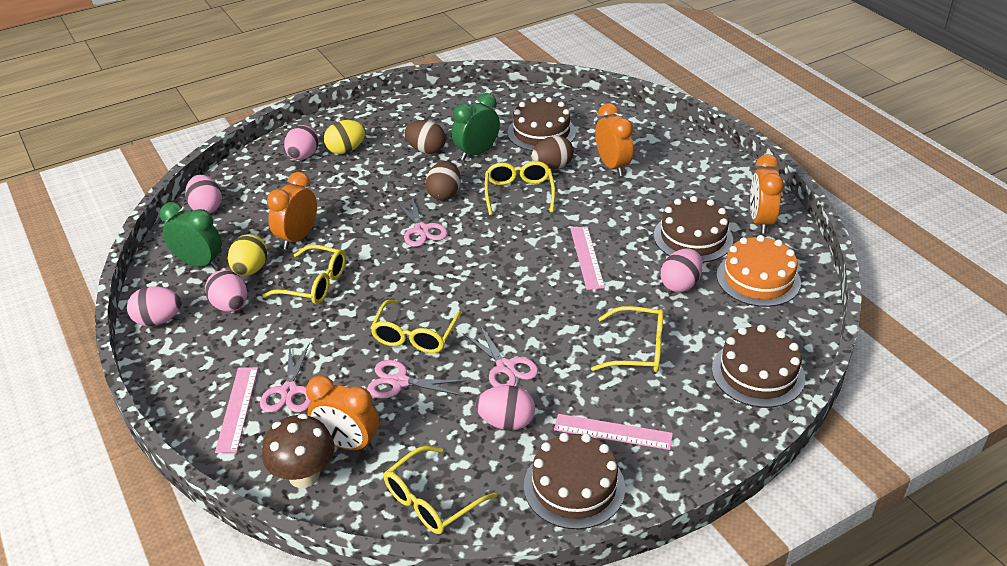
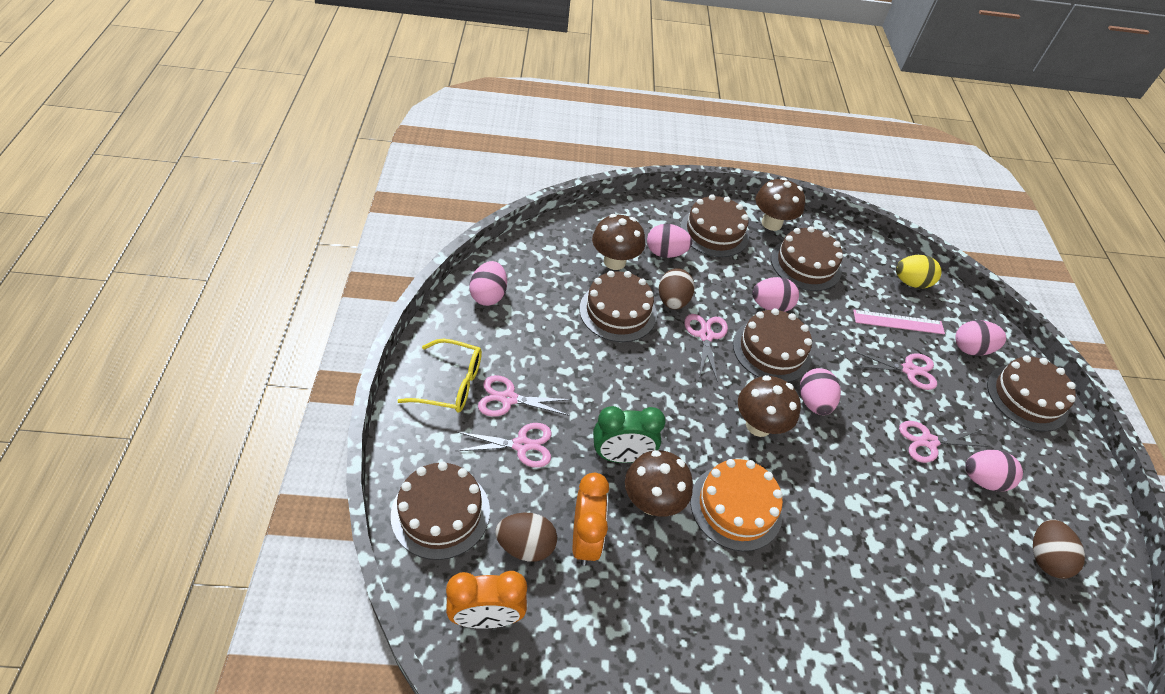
brown cake: 4 -> 6
brown mushroom: 1 -> 4
green clock: 2 -> 1
orange clock: 4 -> 2
pink ruler: 3 -> 1
pink scissors: 4 -> 5
yellow egg: 2 -> 1
yellow glasses: 5 -> 1

